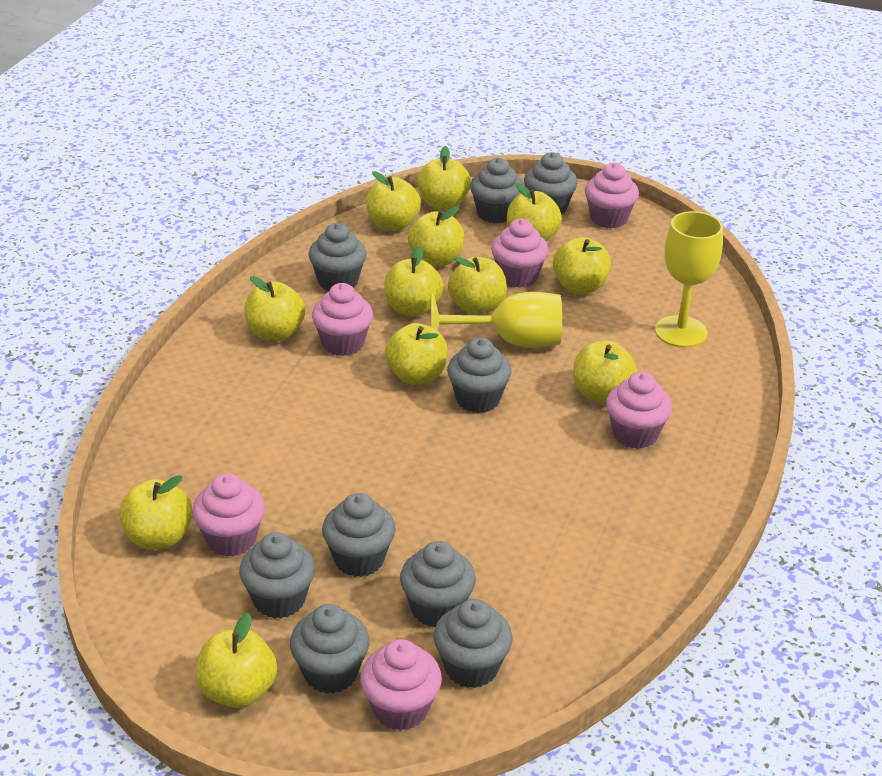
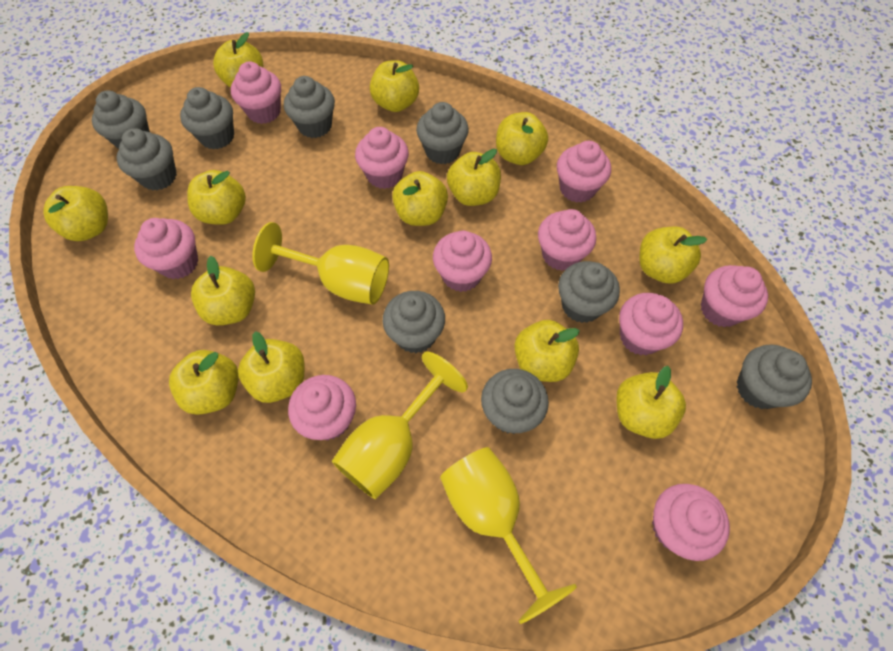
pink cupcake: 6 -> 10
yellow apple: 12 -> 13
yellow goblet: 2 -> 3

